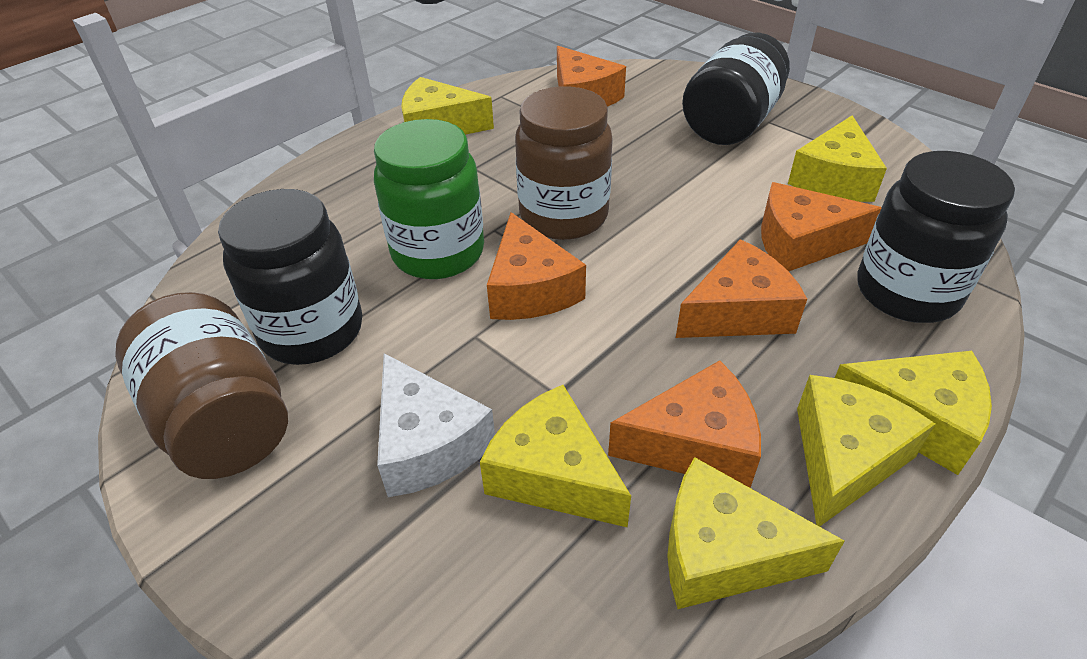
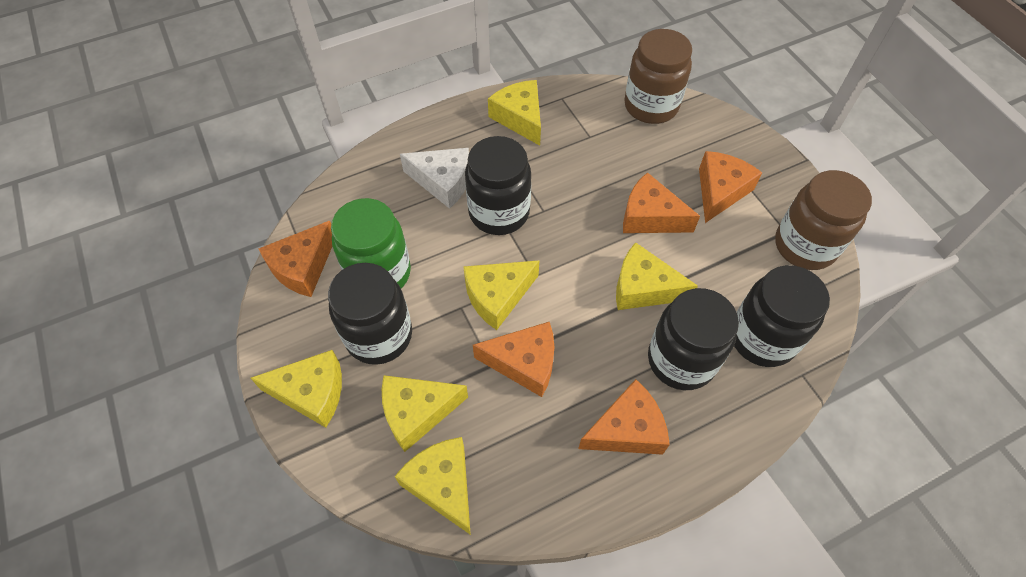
black jar: 3 -> 4

